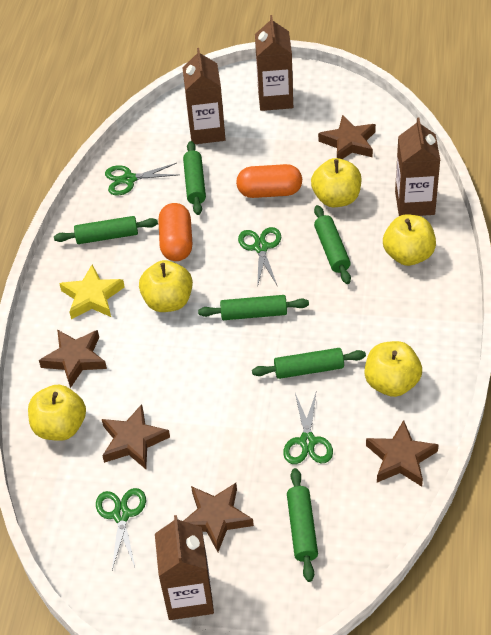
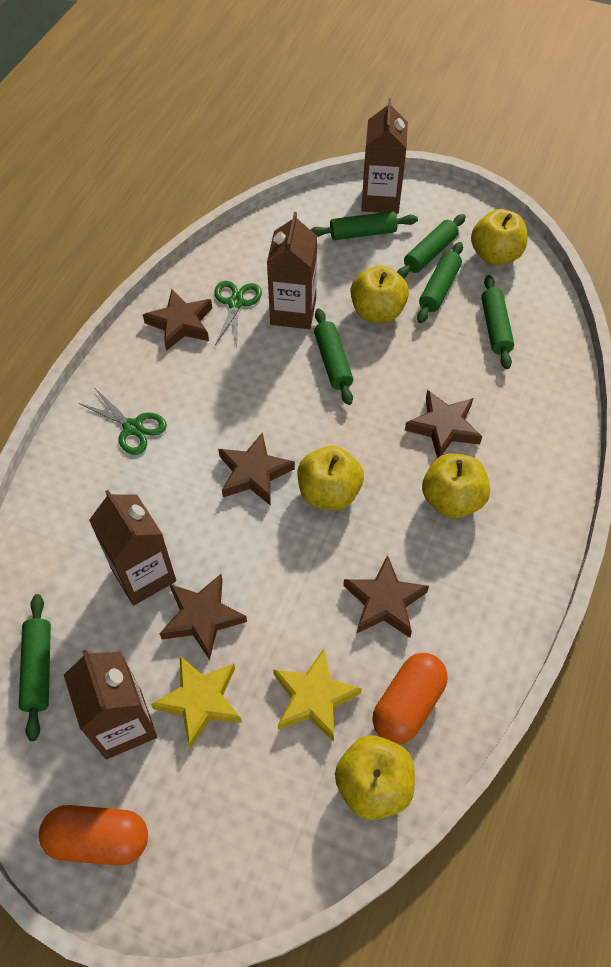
green scissors: 4 -> 2
yellow star: 1 -> 2

